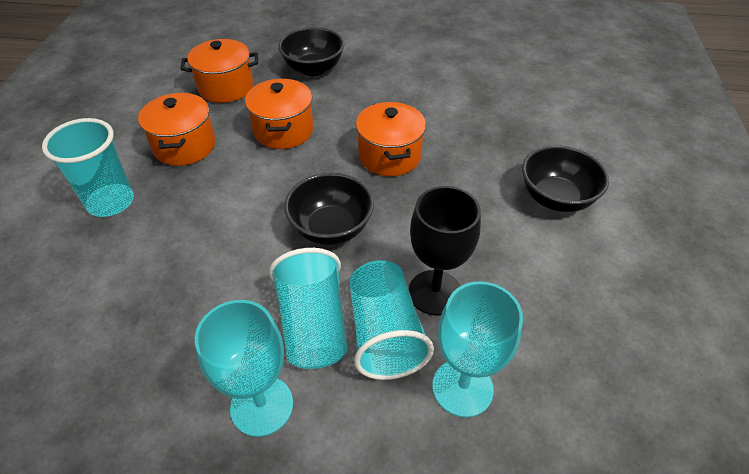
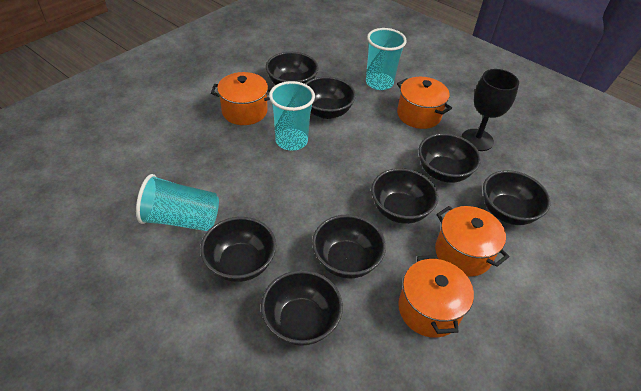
black bowl: 3 -> 8
turquoise goblet: 2 -> 0

